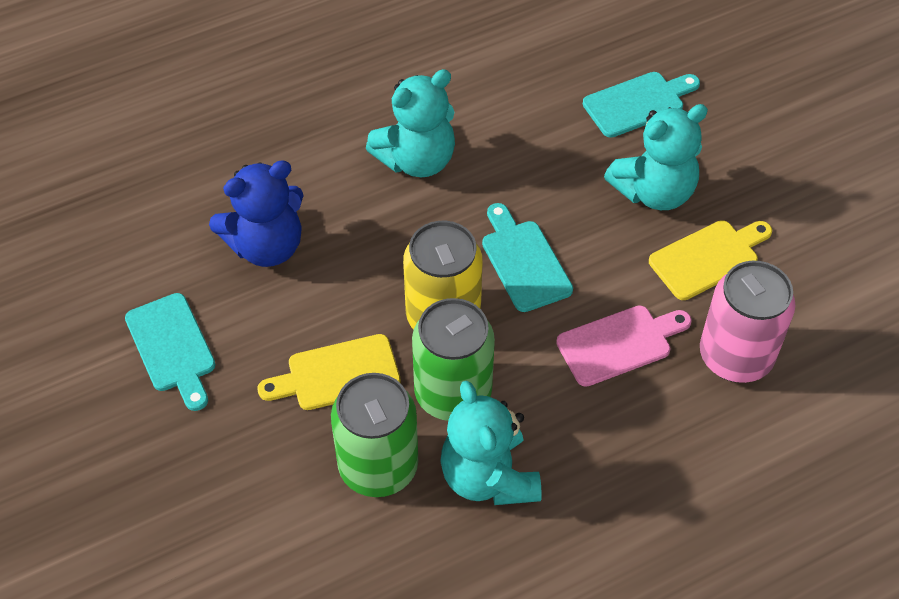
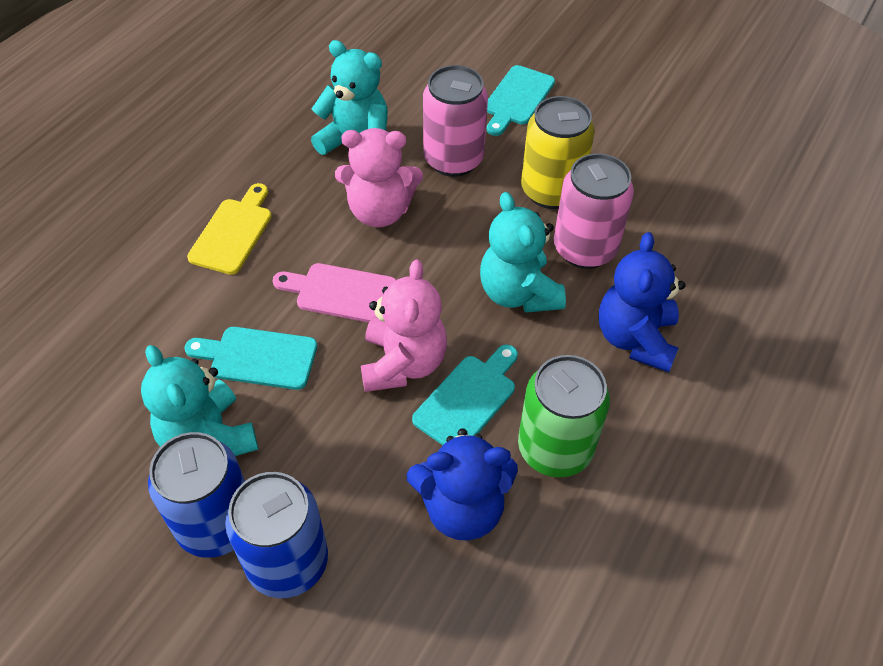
blue can: 0 -> 2
blue teddy bear: 1 -> 2
green can: 2 -> 1
pink can: 1 -> 2
pink teddy bear: 0 -> 2
yellow cutting board: 2 -> 1

